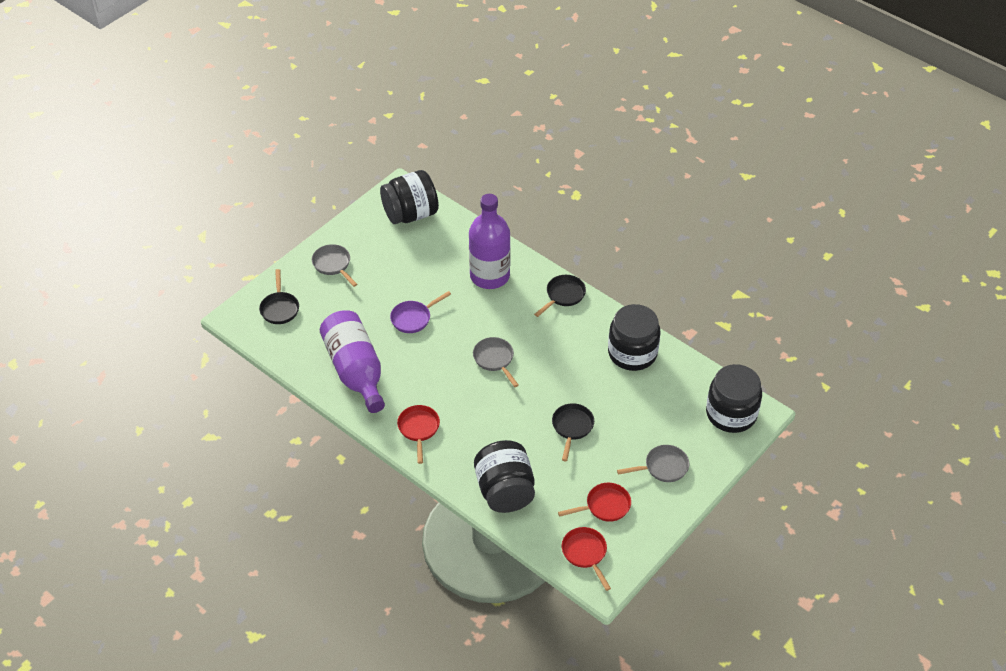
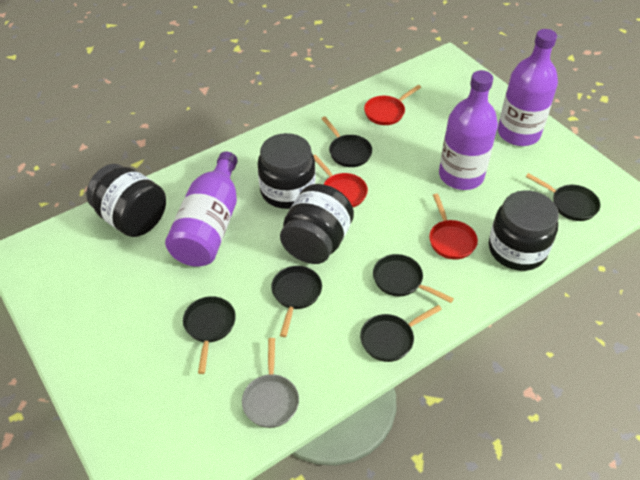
black pan: 3 -> 6
grey pan: 3 -> 1
purple bottle: 2 -> 3
purple pan: 1 -> 0

